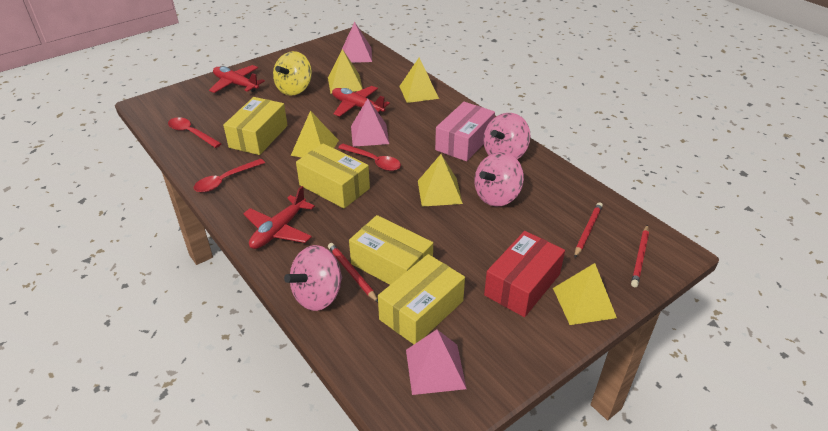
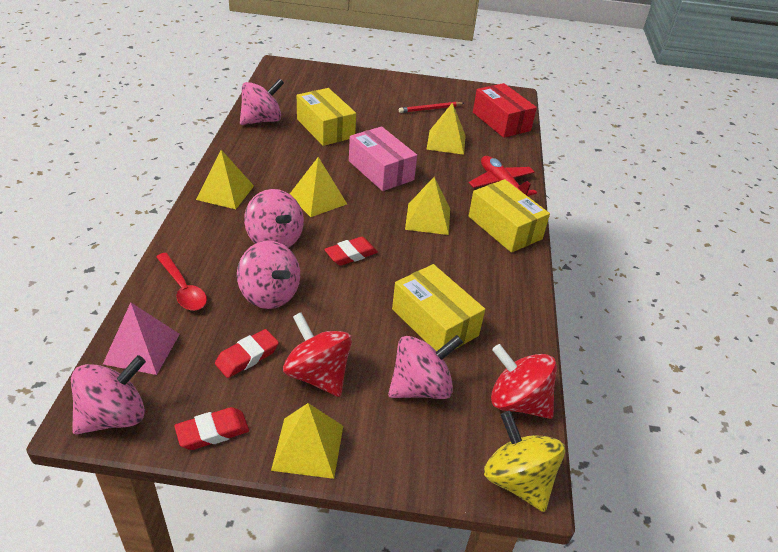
pink pyramid: 3 -> 1
pink spinning top: 3 -> 5
red eraser: 0 -> 3
red pencil: 3 -> 1
red plane: 3 -> 1
red spinning top: 0 -> 2
red spoon: 3 -> 1
yellow box: 4 -> 3

